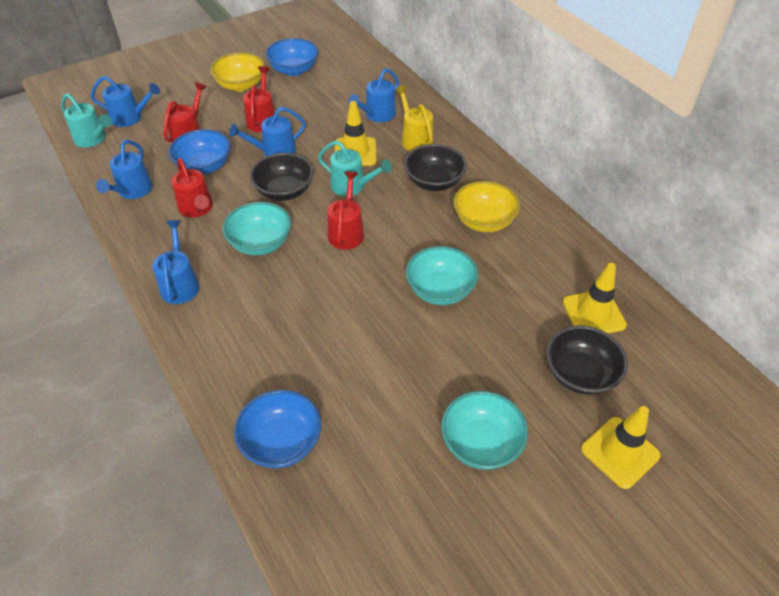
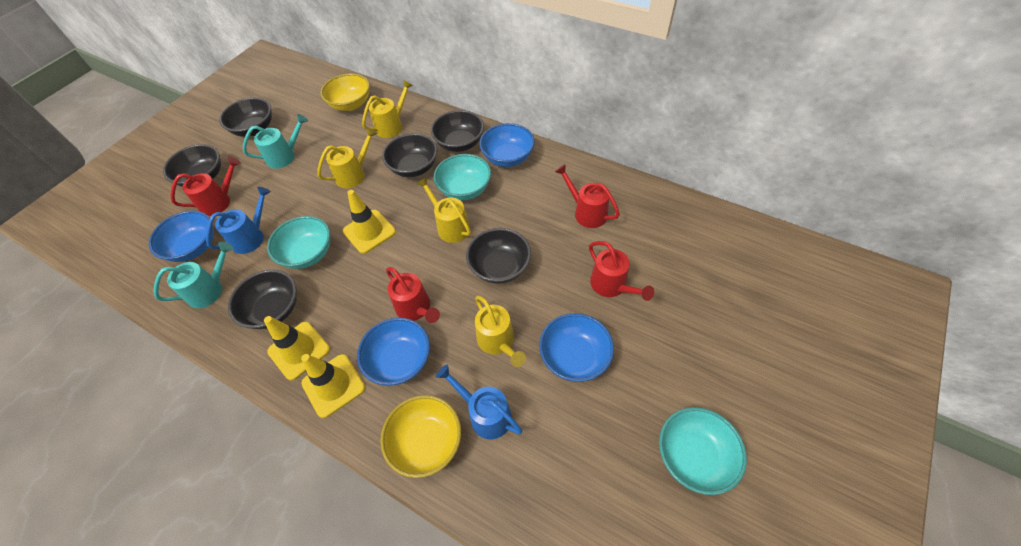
black bowl: 3 -> 6
blue bowl: 3 -> 4
blue watering can: 5 -> 2
yellow watering can: 1 -> 4

